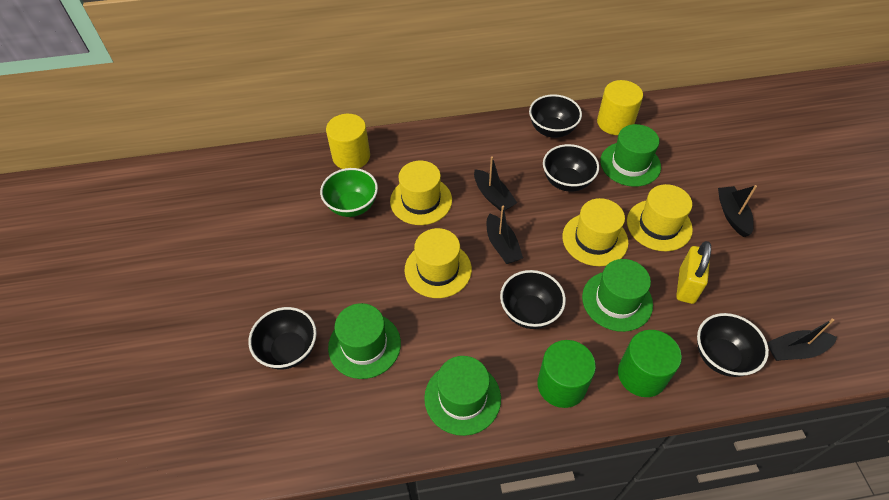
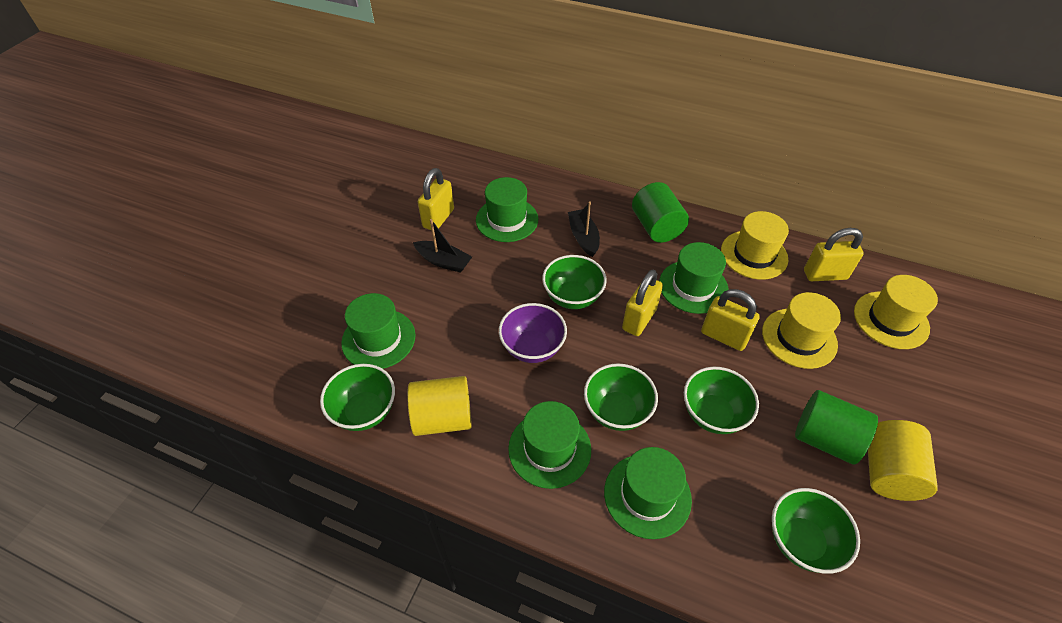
black boat: 4 -> 2
black bowl: 5 -> 0
green bowl: 1 -> 5
green hat: 4 -> 5
purple bowl: 0 -> 1
yellow hat: 4 -> 3
yellow padlock: 1 -> 4

